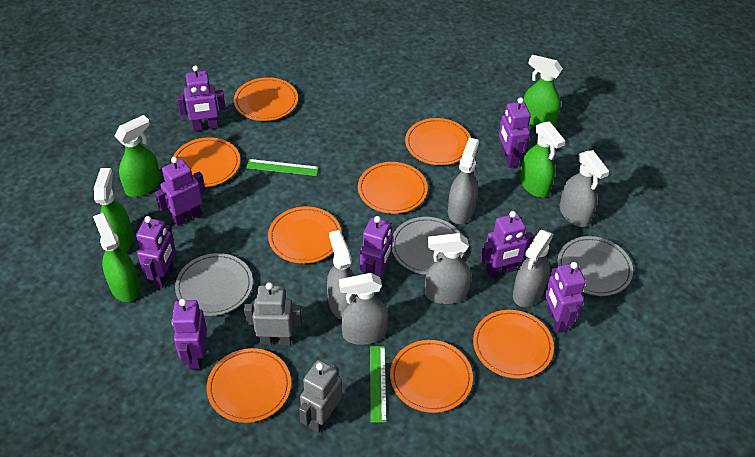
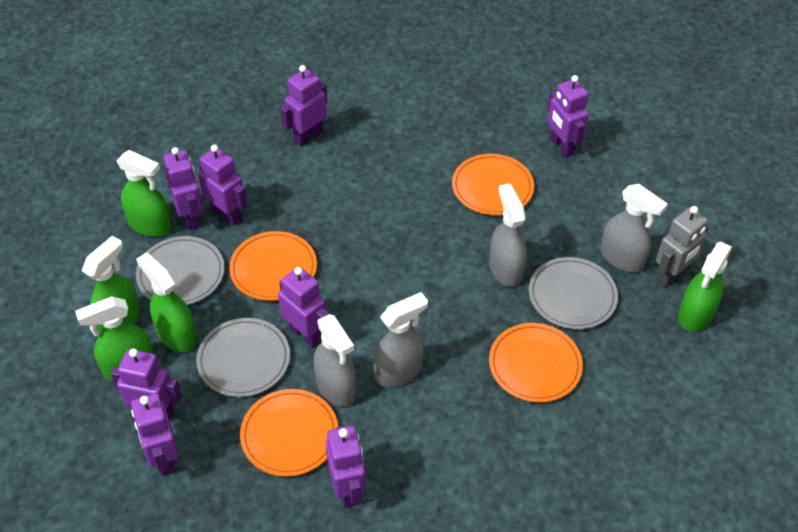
green ruler: 2 -> 0
grey robot: 2 -> 1
grey spray bottle: 6 -> 4
orange plate: 8 -> 4

